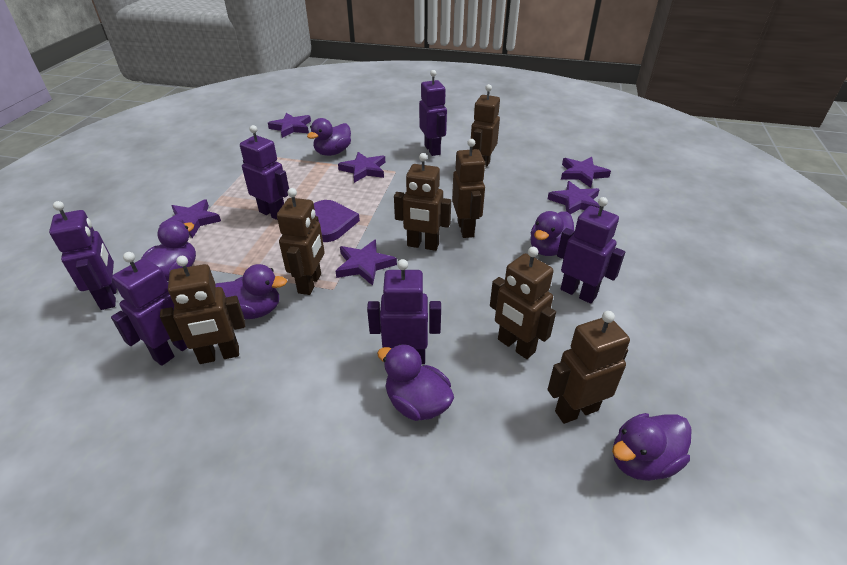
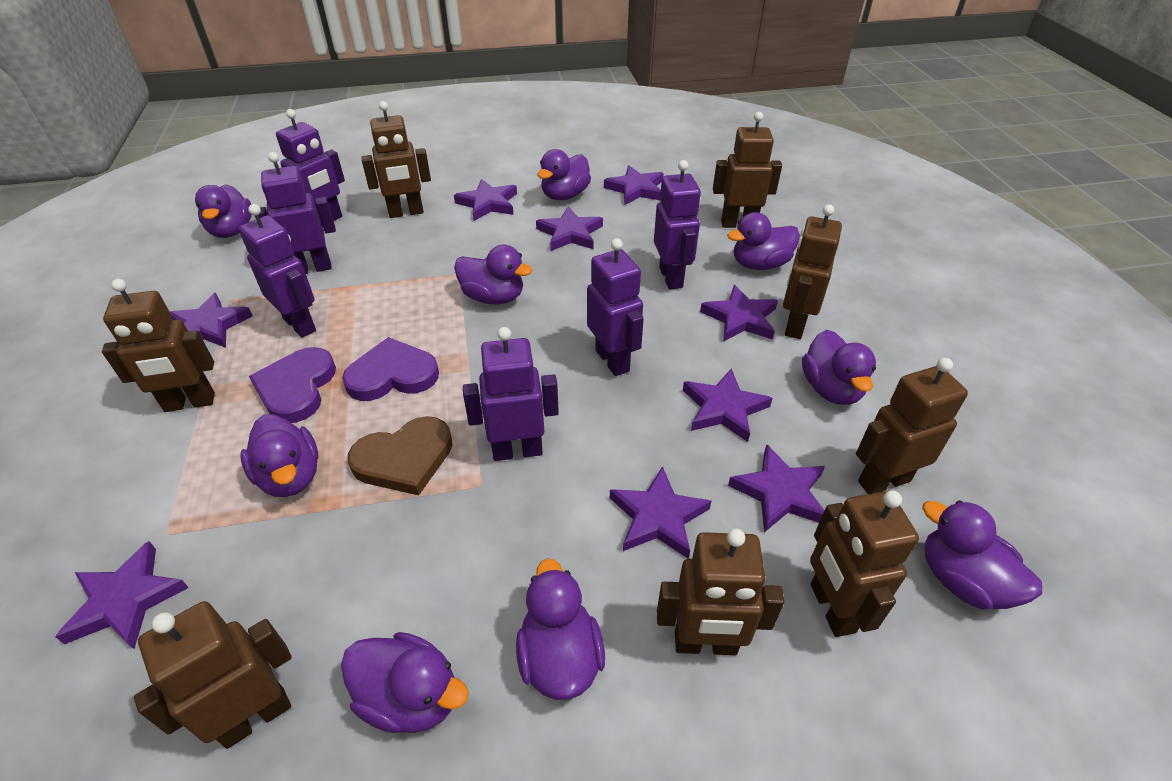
brown heart: 0 -> 1
brown robot: 7 -> 8
purple duck: 6 -> 9
purple heart: 1 -> 2
purple star: 6 -> 9

